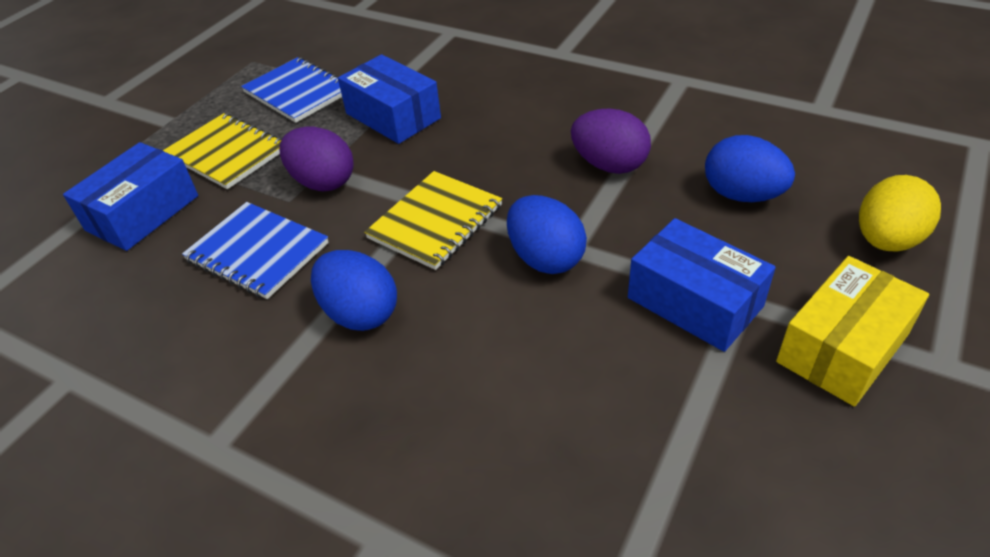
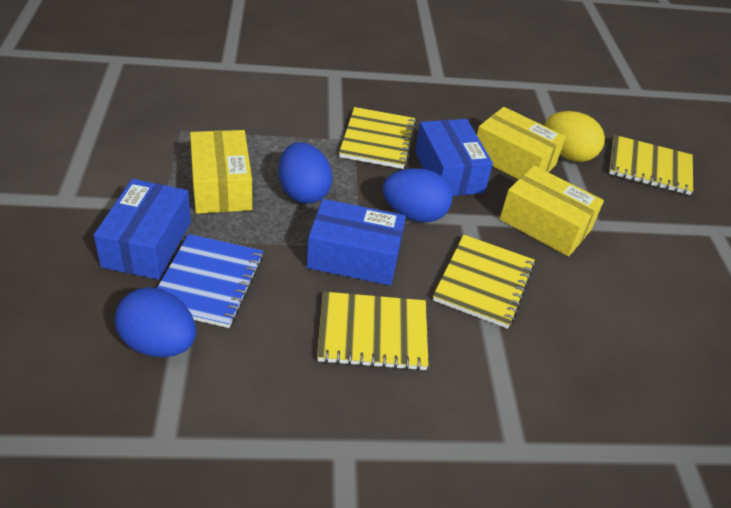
blue notebook: 2 -> 1
purple egg: 2 -> 0
yellow box: 1 -> 3
yellow notebook: 2 -> 4

